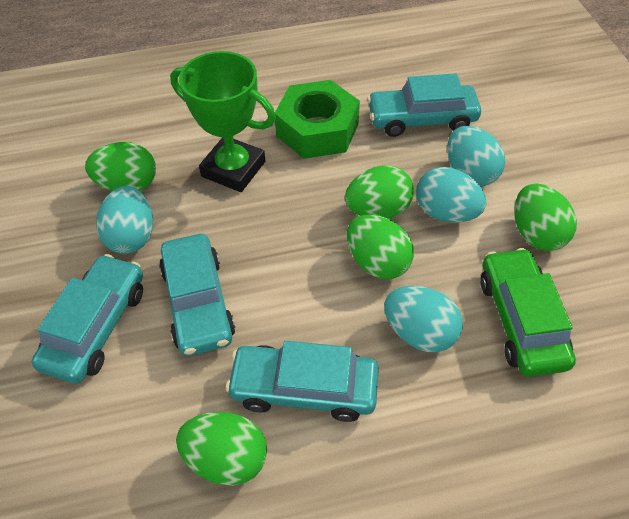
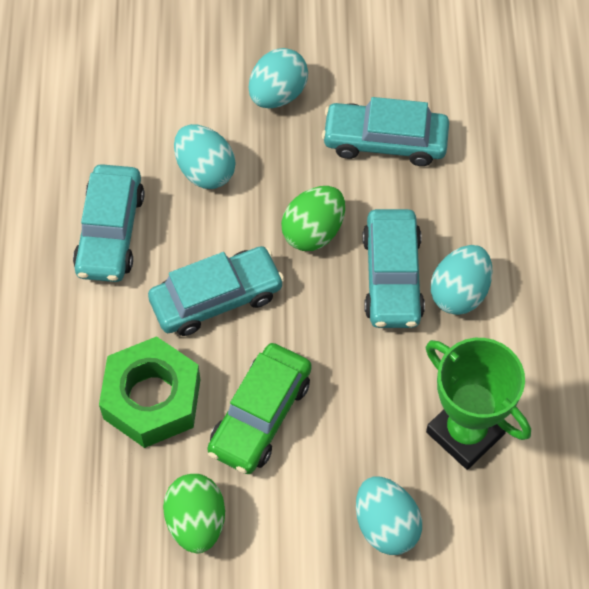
green egg: 5 -> 2

